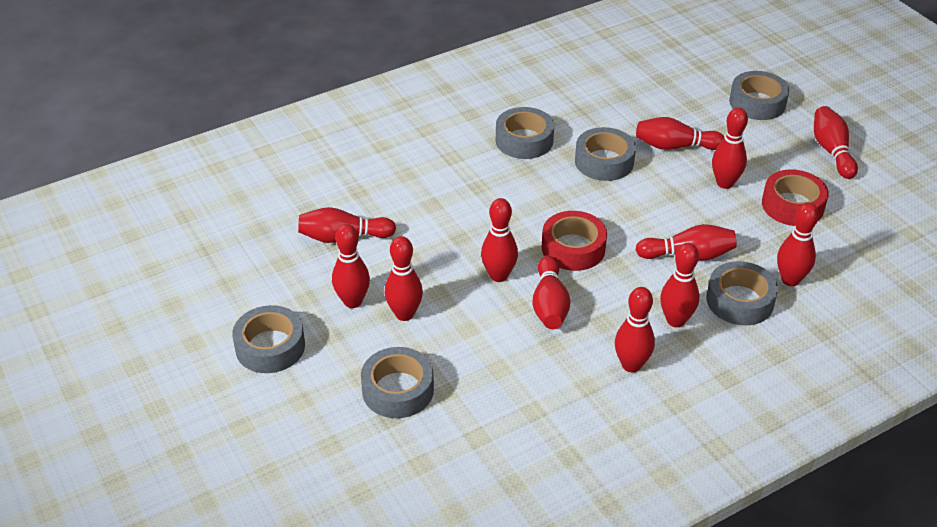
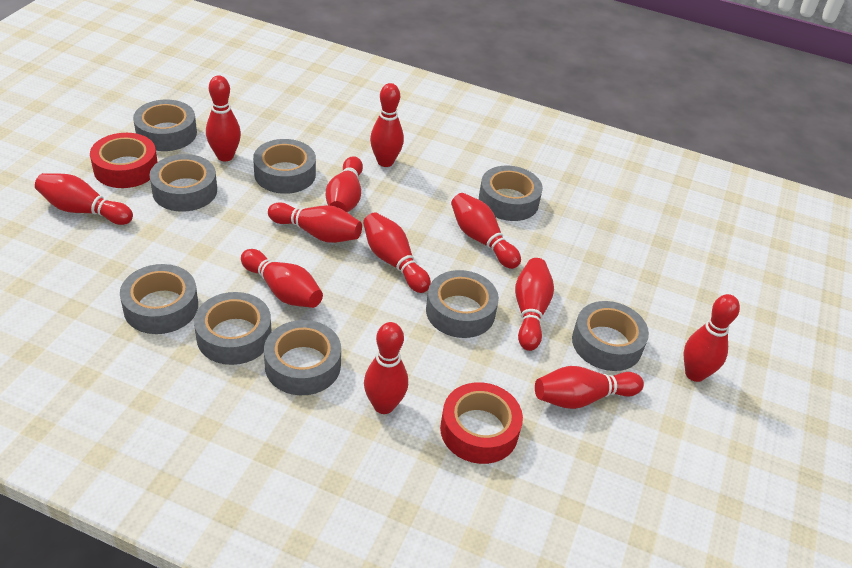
grey tape: 6 -> 9

